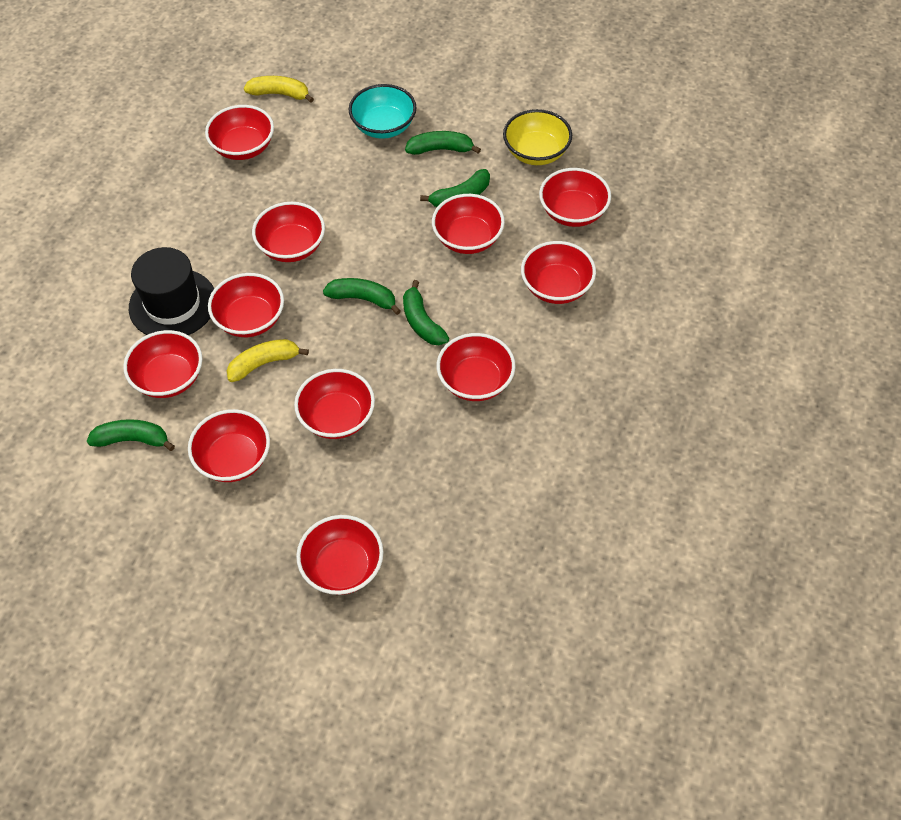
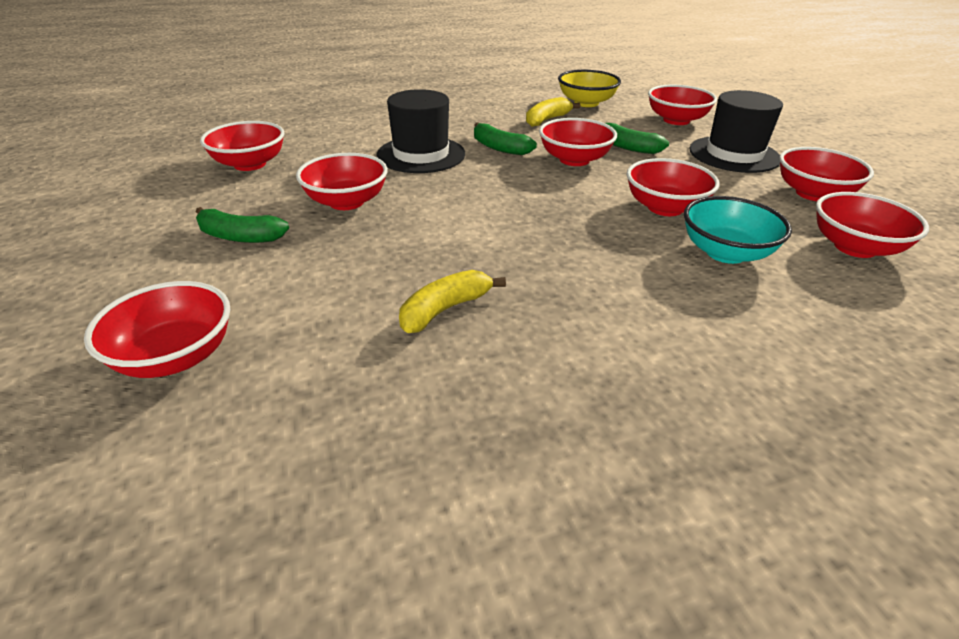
black hat: 1 -> 2
green banana: 5 -> 3
red bowl: 11 -> 8

